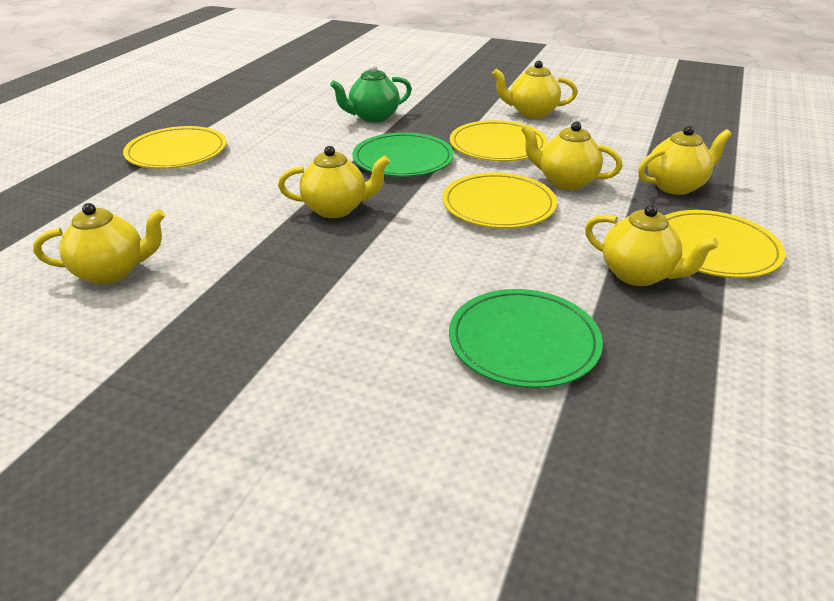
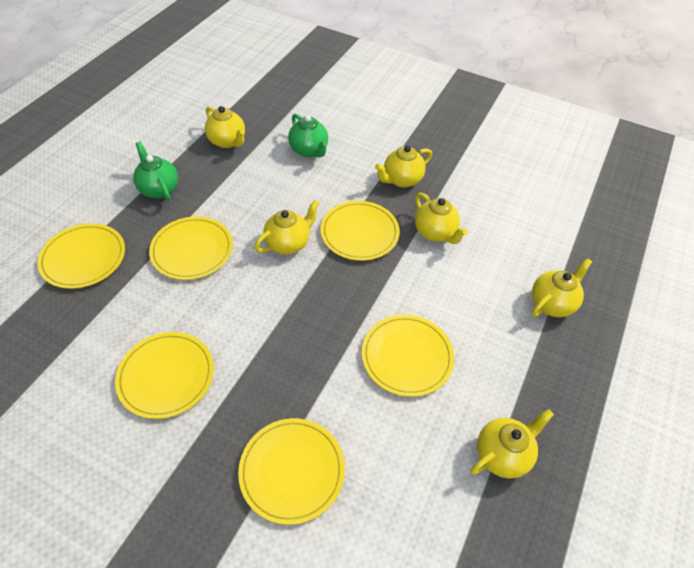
green plate: 2 -> 0
green teapot: 1 -> 2
yellow plate: 4 -> 6

